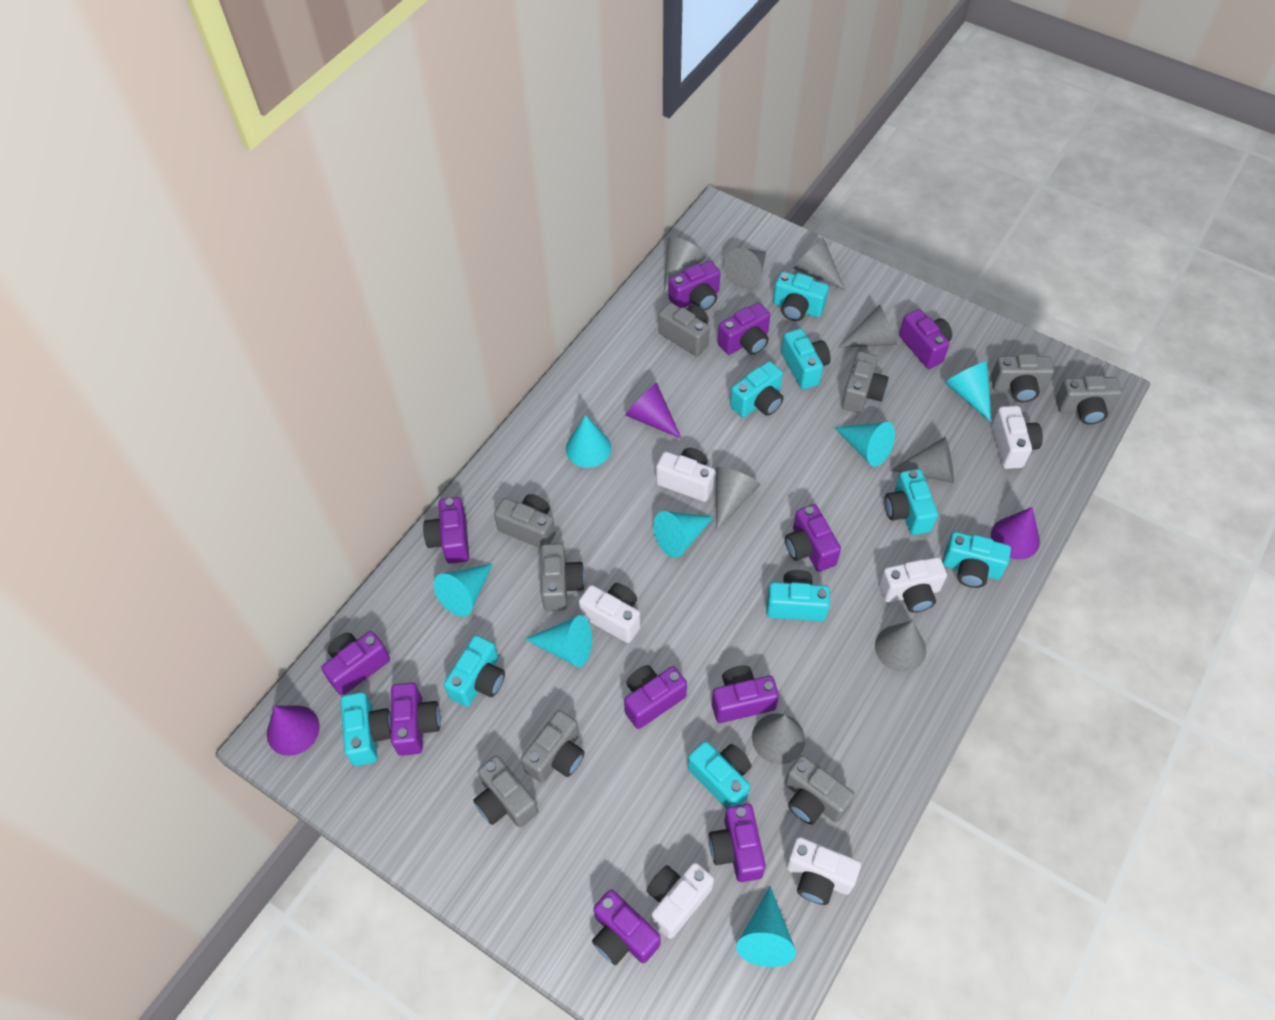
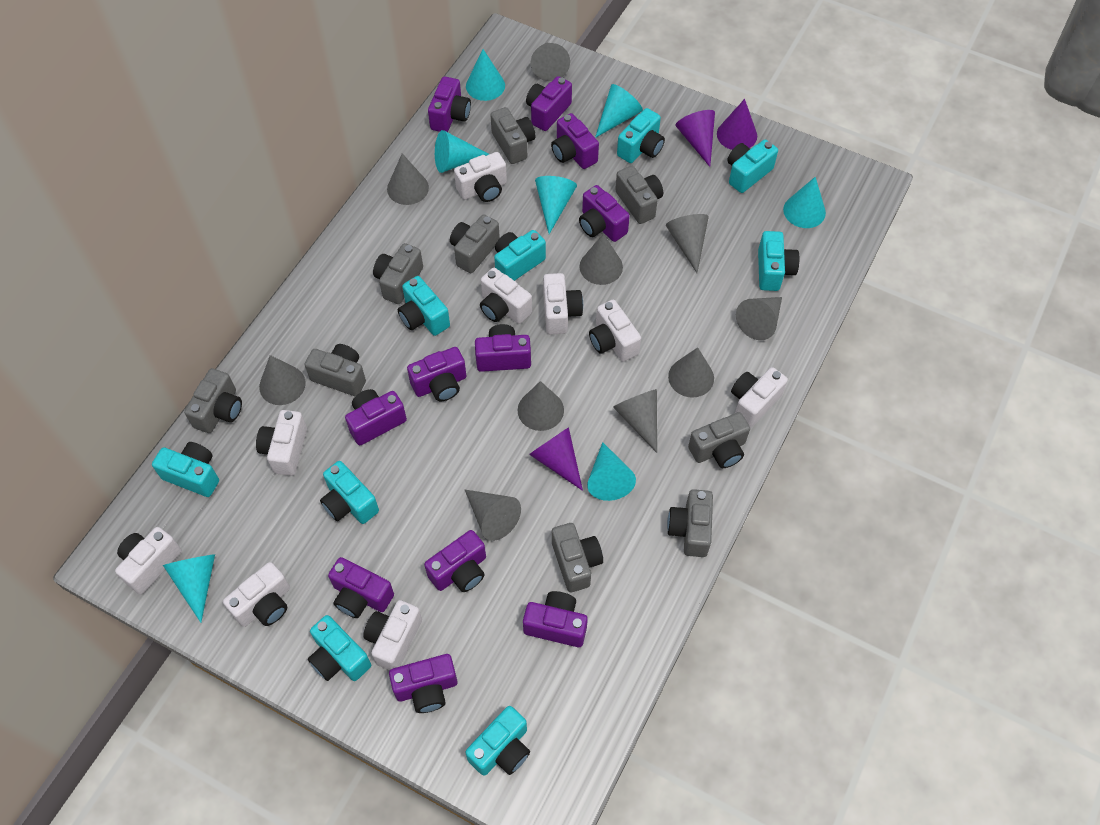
grey cone: 8 -> 10
white camera: 6 -> 9

